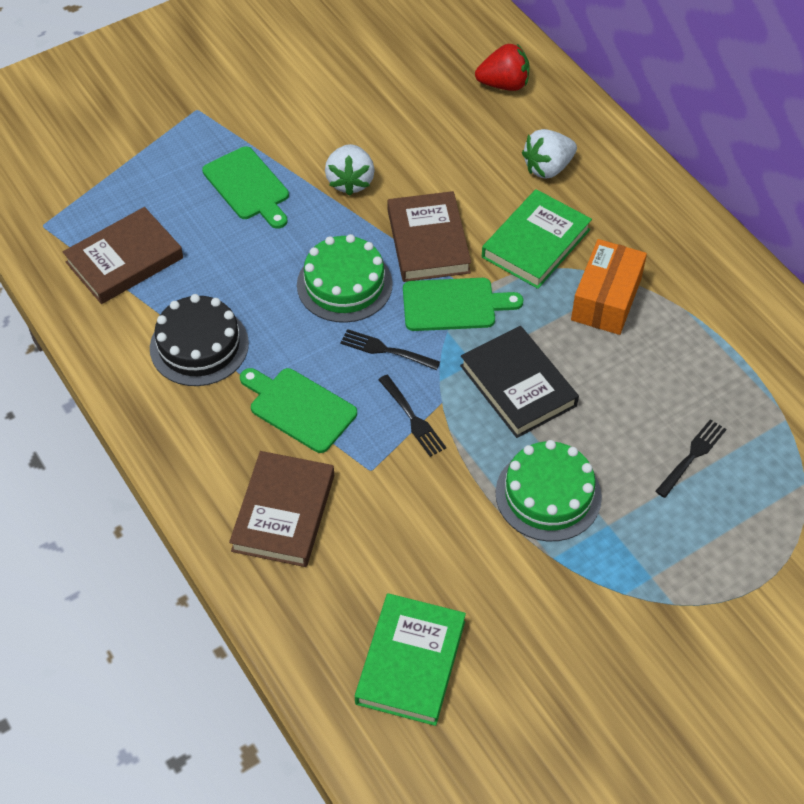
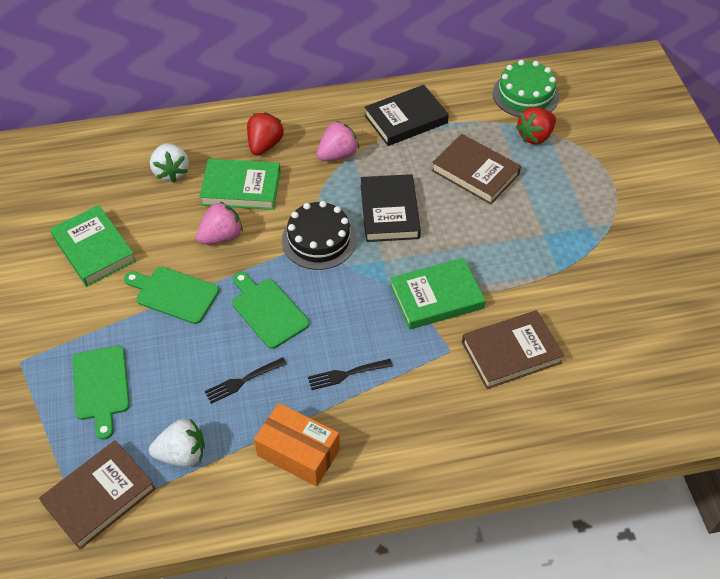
black book: 1 -> 2
black fork: 3 -> 2
green book: 2 -> 3
green cake: 2 -> 1
pink strawberry: 0 -> 2
red strawberry: 1 -> 2

